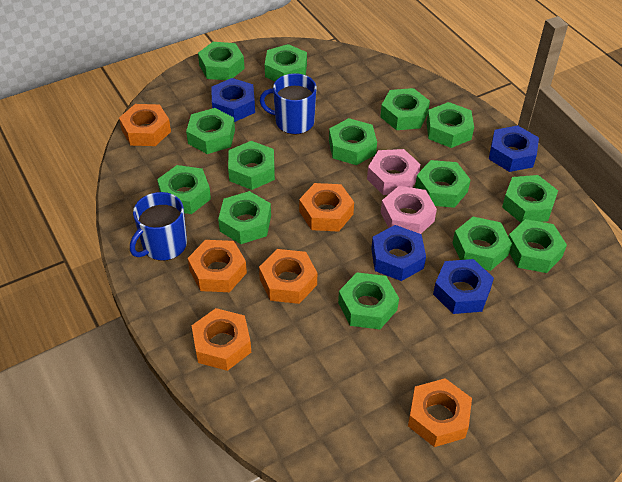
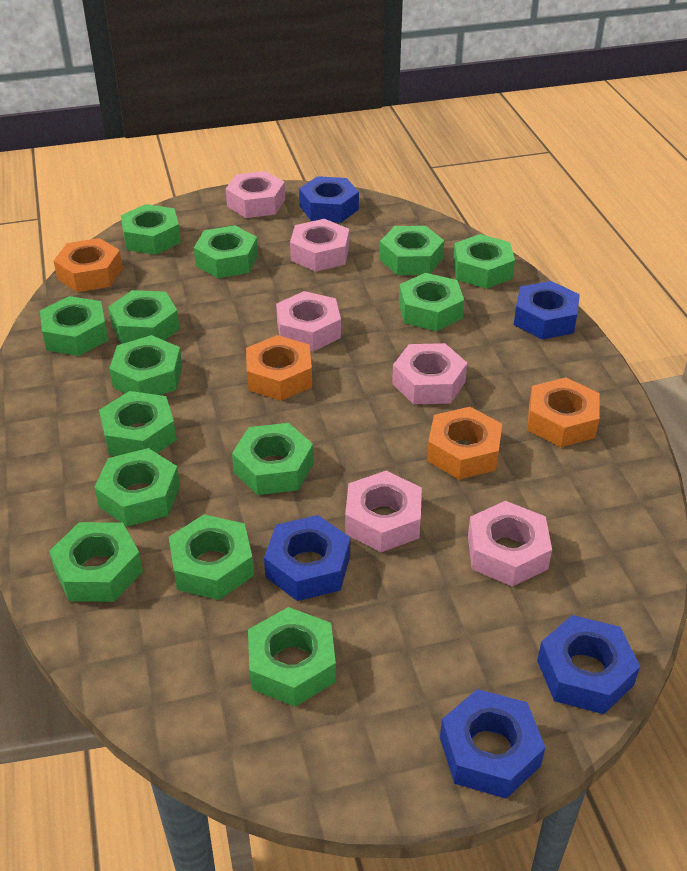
blue mug: 2 -> 0
blue nut: 4 -> 5
orange nut: 6 -> 4
pink nut: 2 -> 6

